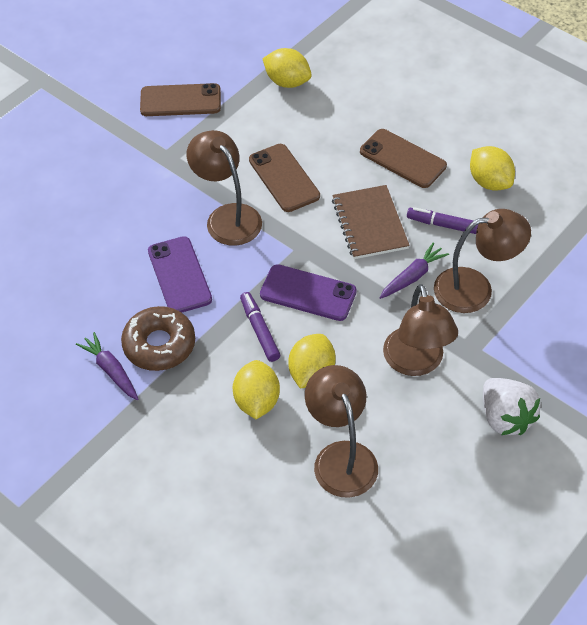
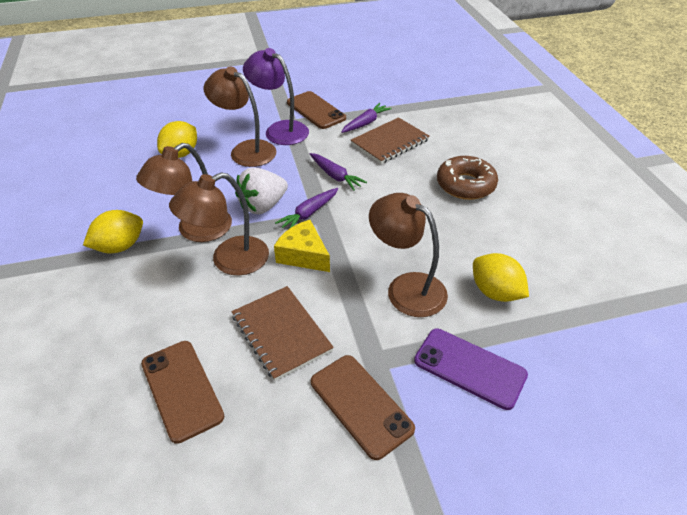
brown notebook: 1 -> 2
purple carrot: 2 -> 3
purple lamp: 0 -> 1
purple marker: 2 -> 0
purple phone: 2 -> 1
yellow cheese: 0 -> 1
yellow lemon: 4 -> 3

